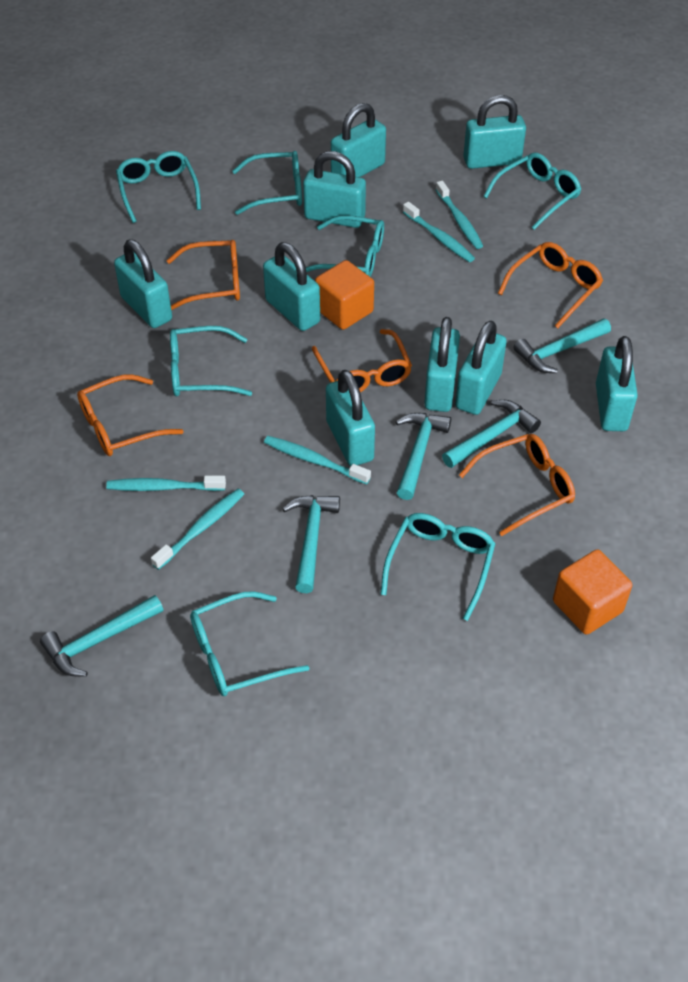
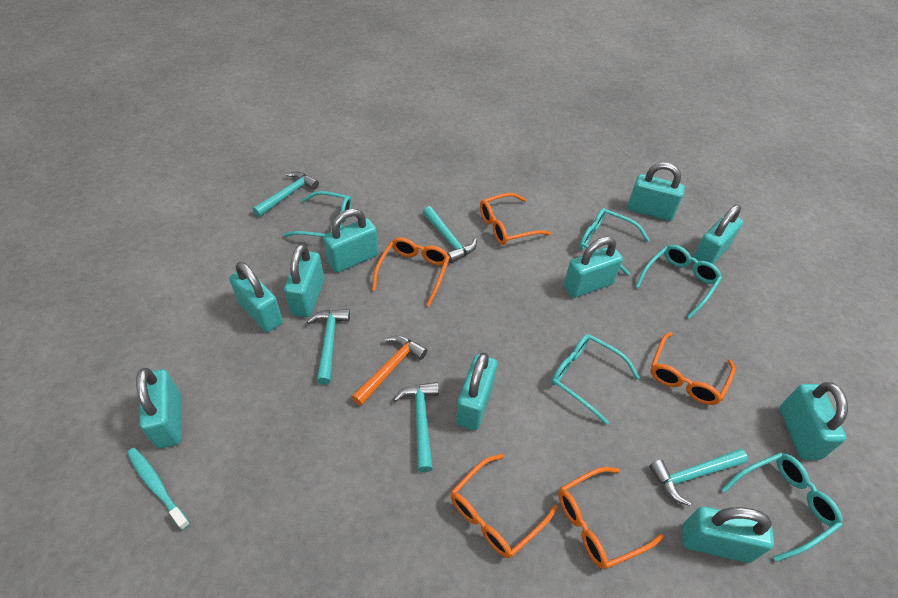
orange cube: 2 -> 0
orange hammer: 0 -> 1
turquoise glasses: 7 -> 5
turquoise padlock: 9 -> 10
turquoise toothbrush: 5 -> 1

